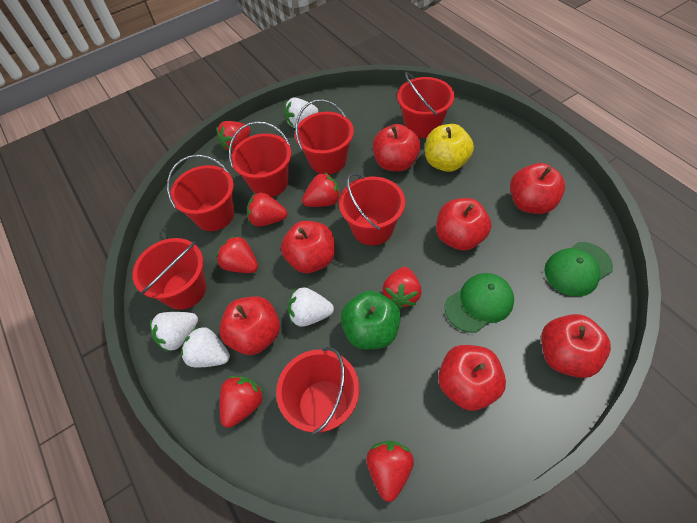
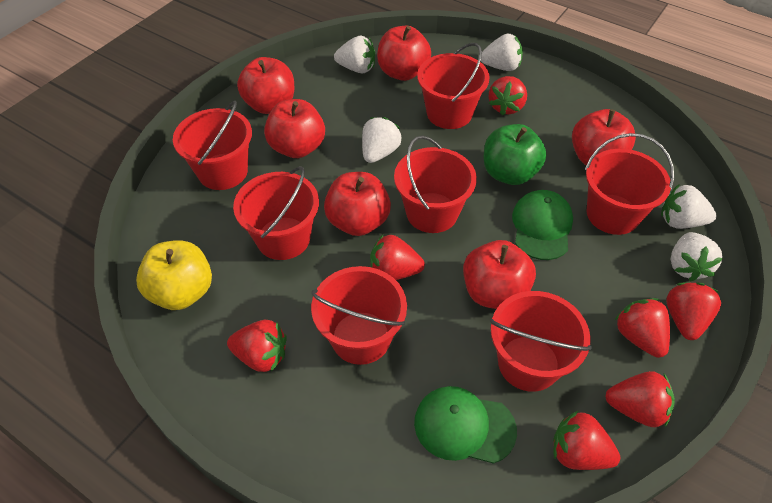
red apple: 7 -> 6
white strawberry: 4 -> 5

